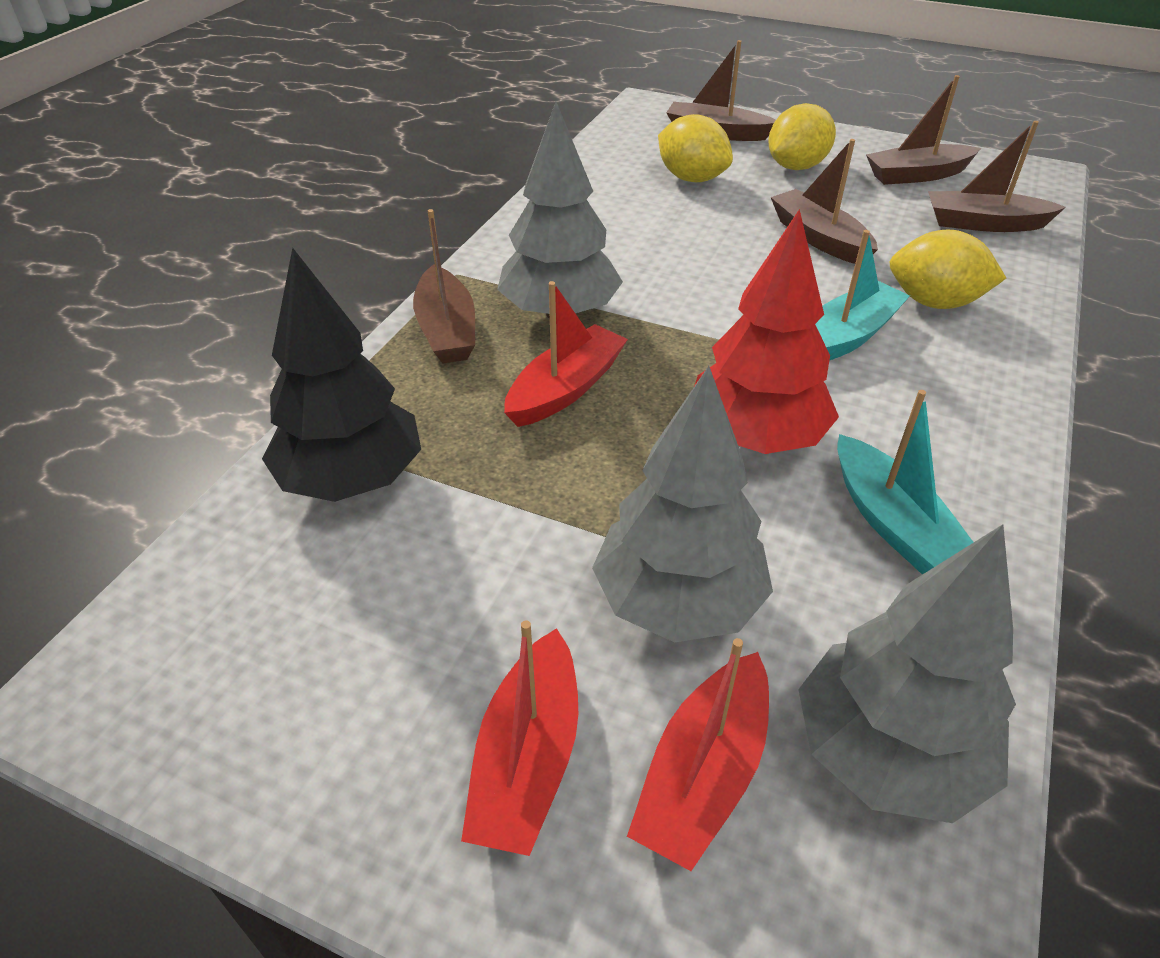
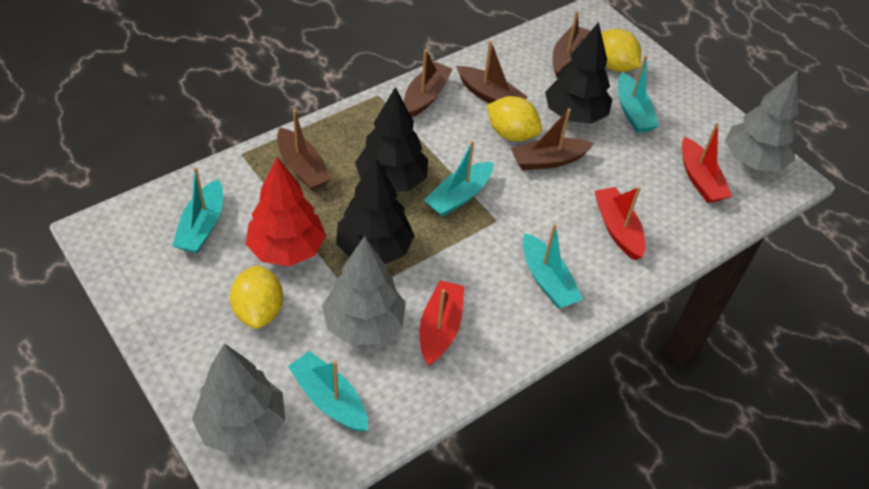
black tree: 1 -> 3
turquoise boat: 2 -> 5

